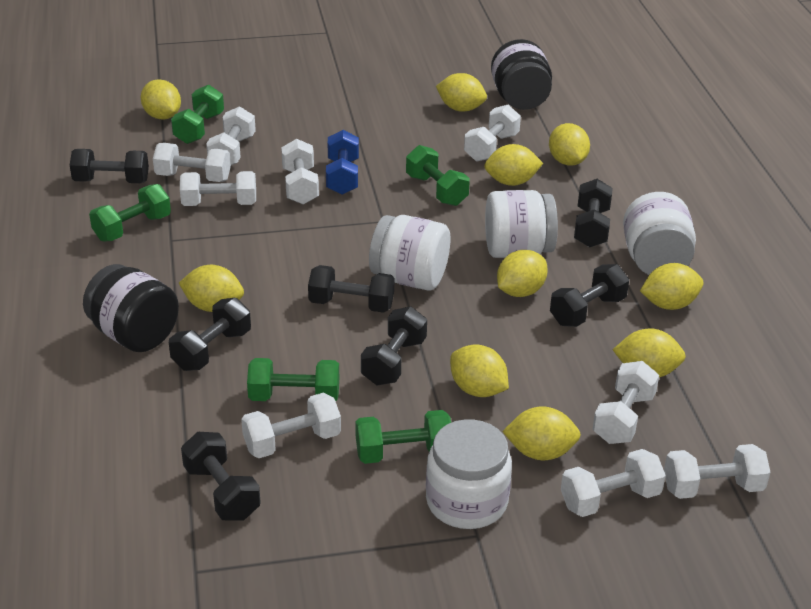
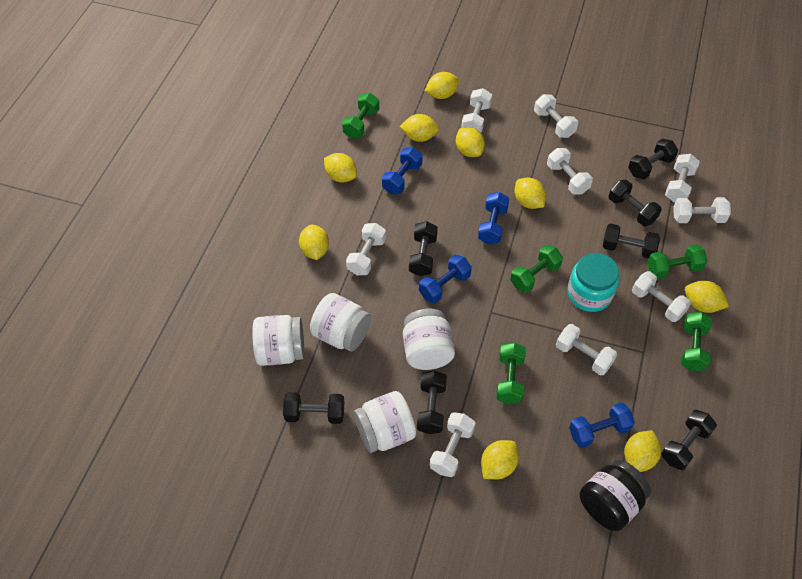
black jar: 2 -> 1
blue dumbbell: 1 -> 4
turquoise jar: 0 -> 1
yellow lemon: 10 -> 9

